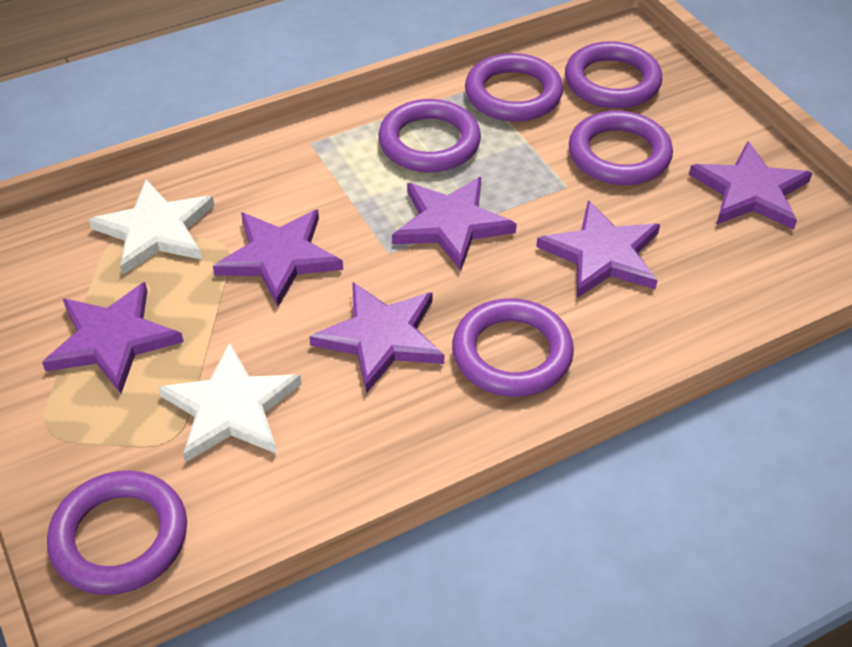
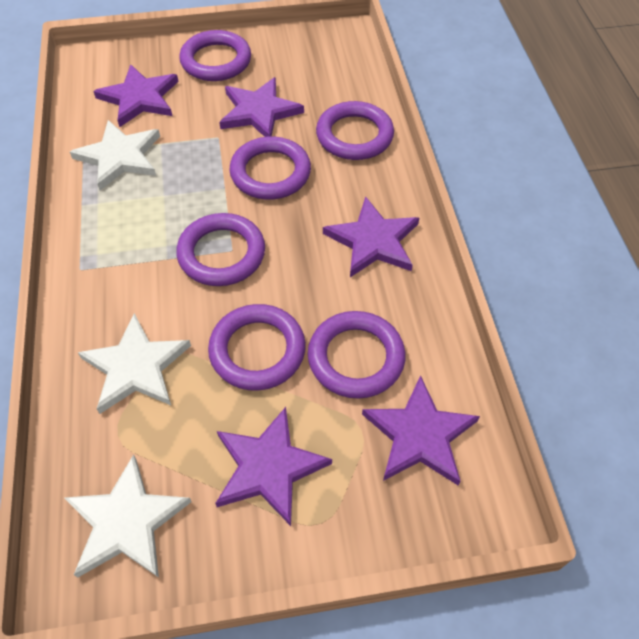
purple star: 6 -> 5
white star: 2 -> 3

